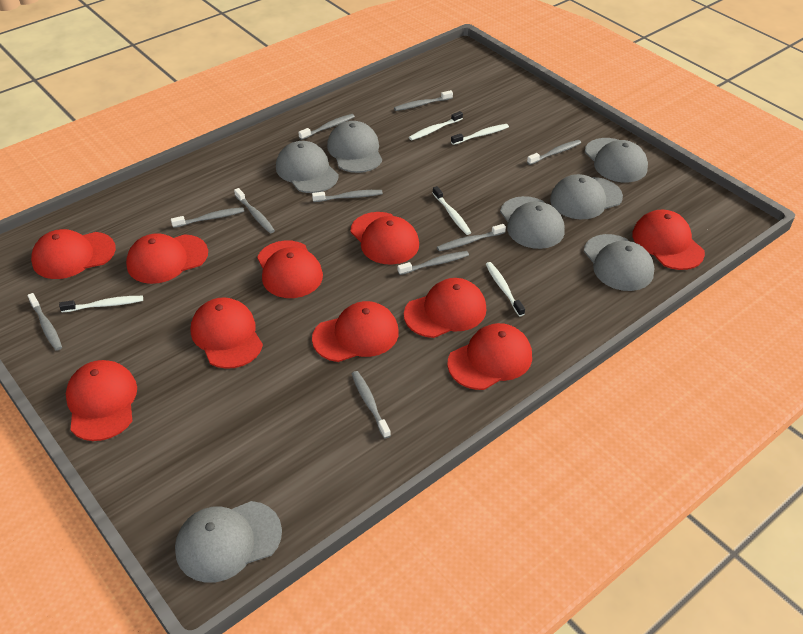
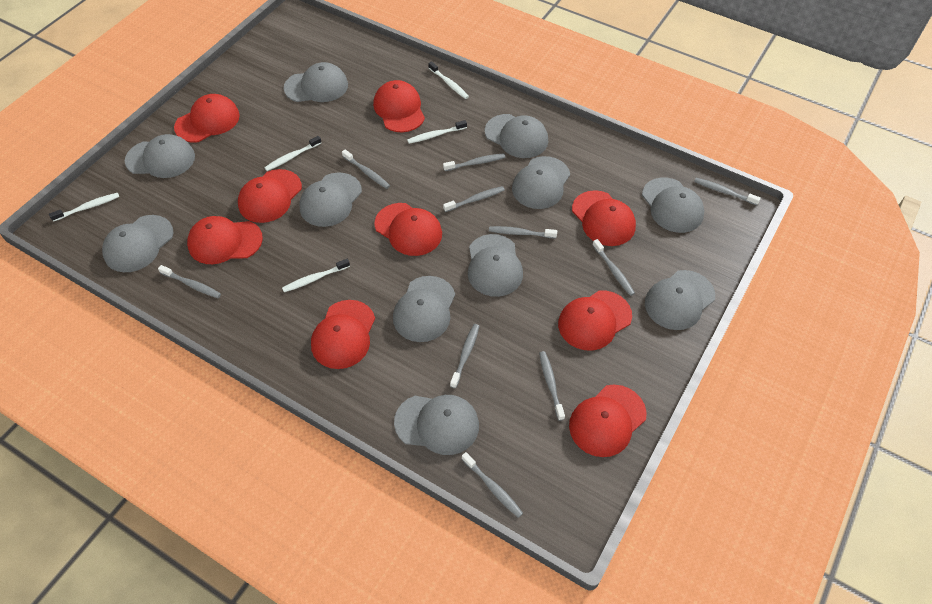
grey cap: 7 -> 11
red cap: 10 -> 9

